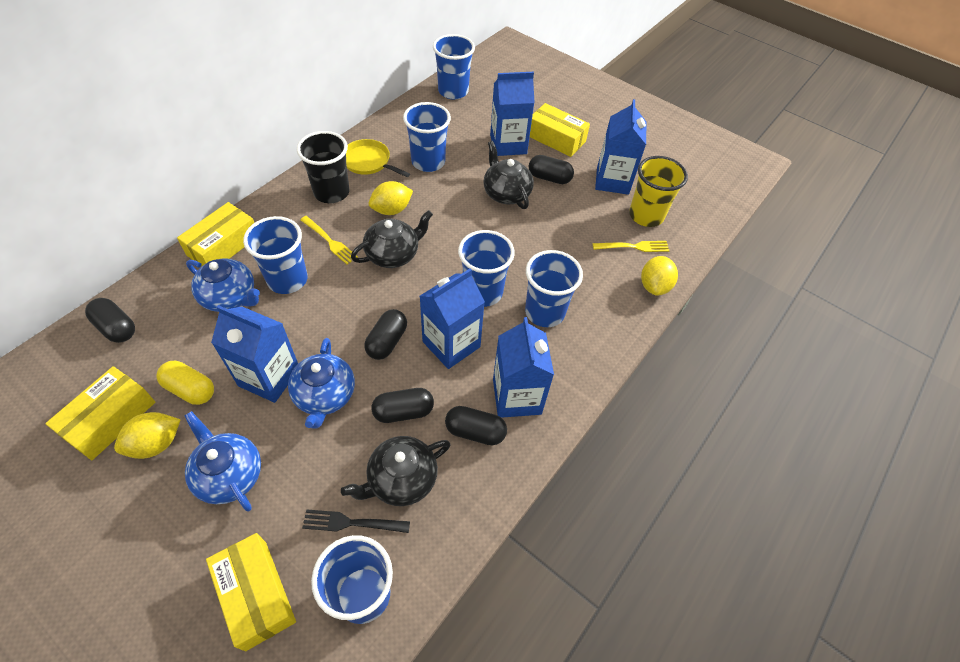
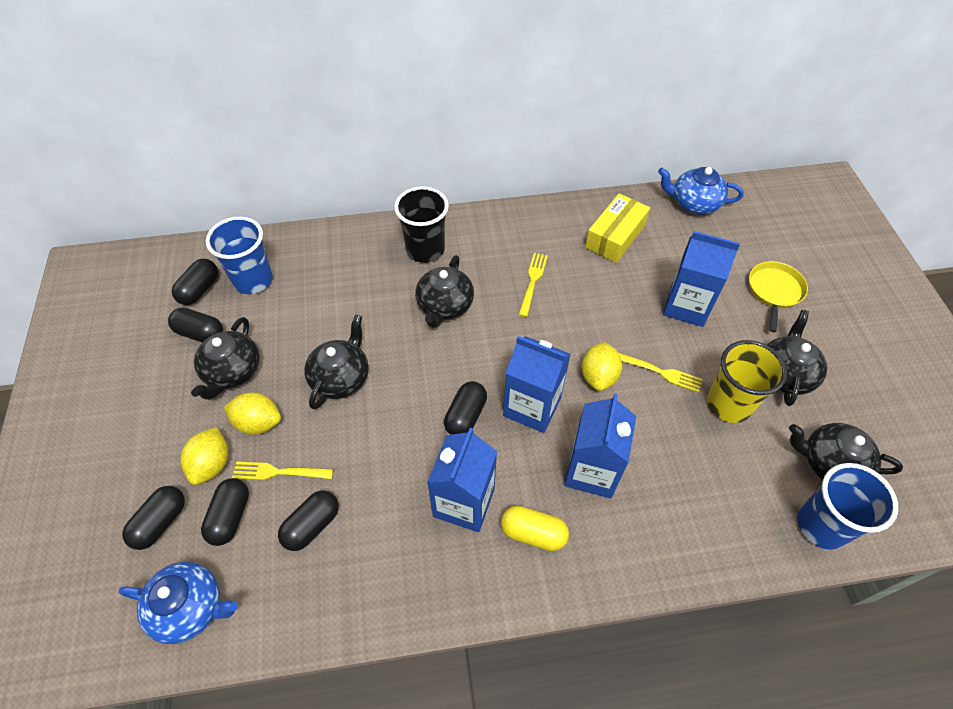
black capsule: 5 -> 6
black fork: 1 -> 0
black teapot: 3 -> 5
blue carton: 5 -> 4
blue cup: 6 -> 2
blue teapot: 3 -> 2
yellow box: 4 -> 1
yellow fork: 2 -> 3

